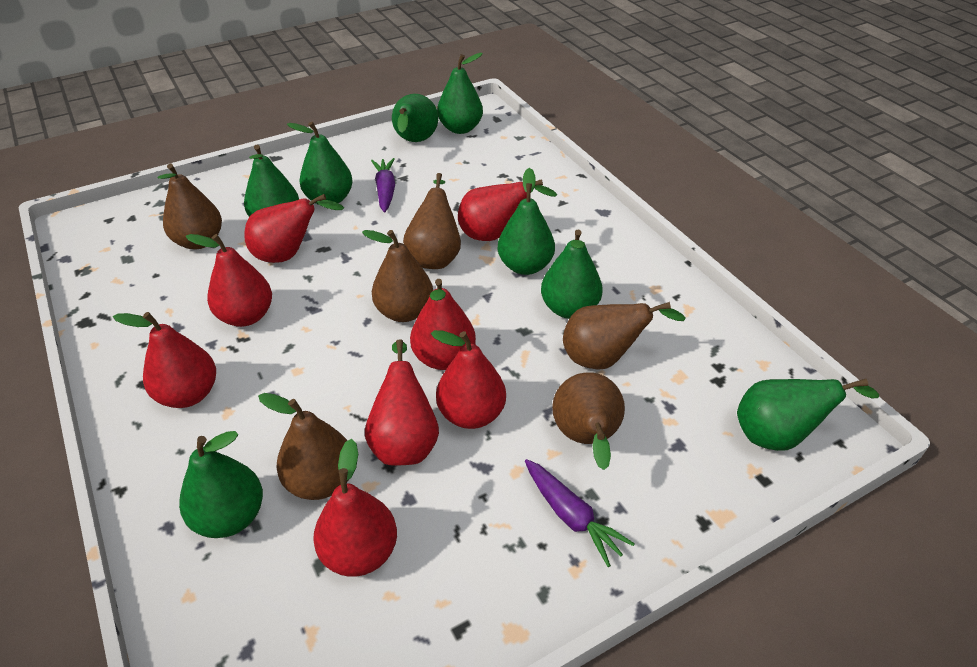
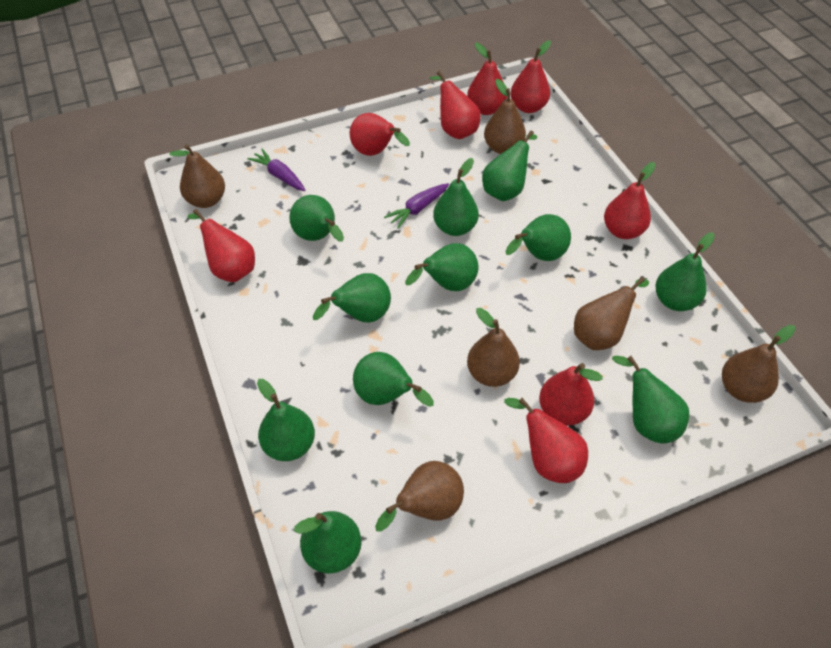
green pear: 8 -> 11

